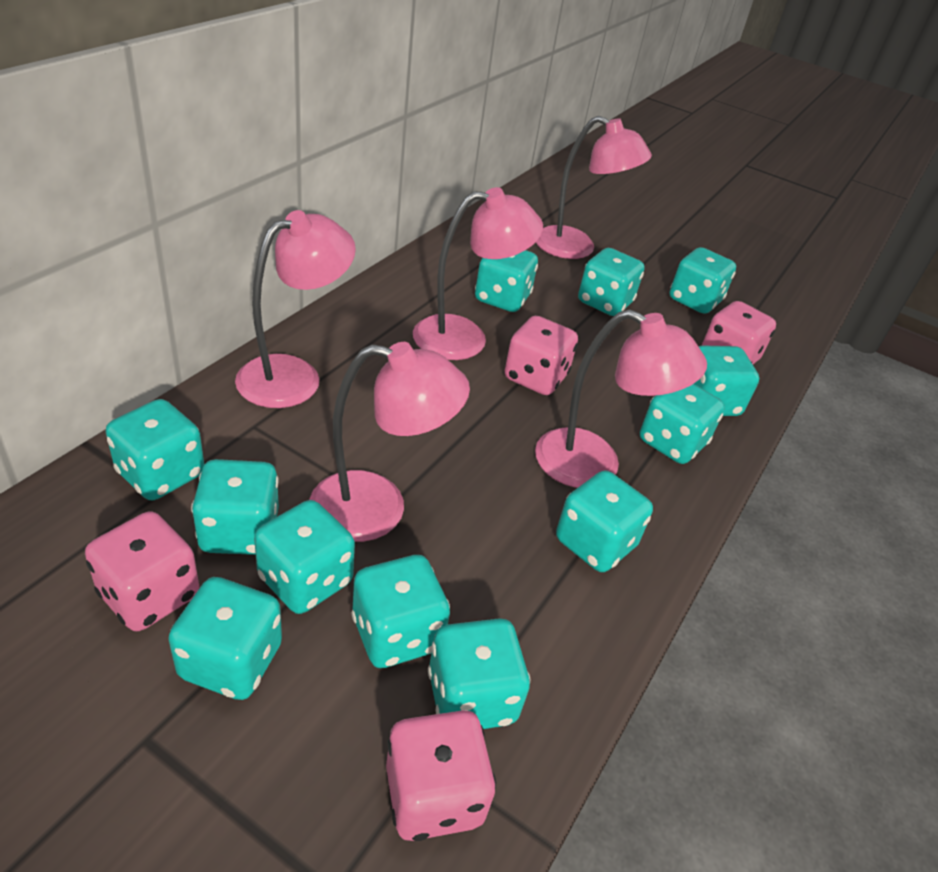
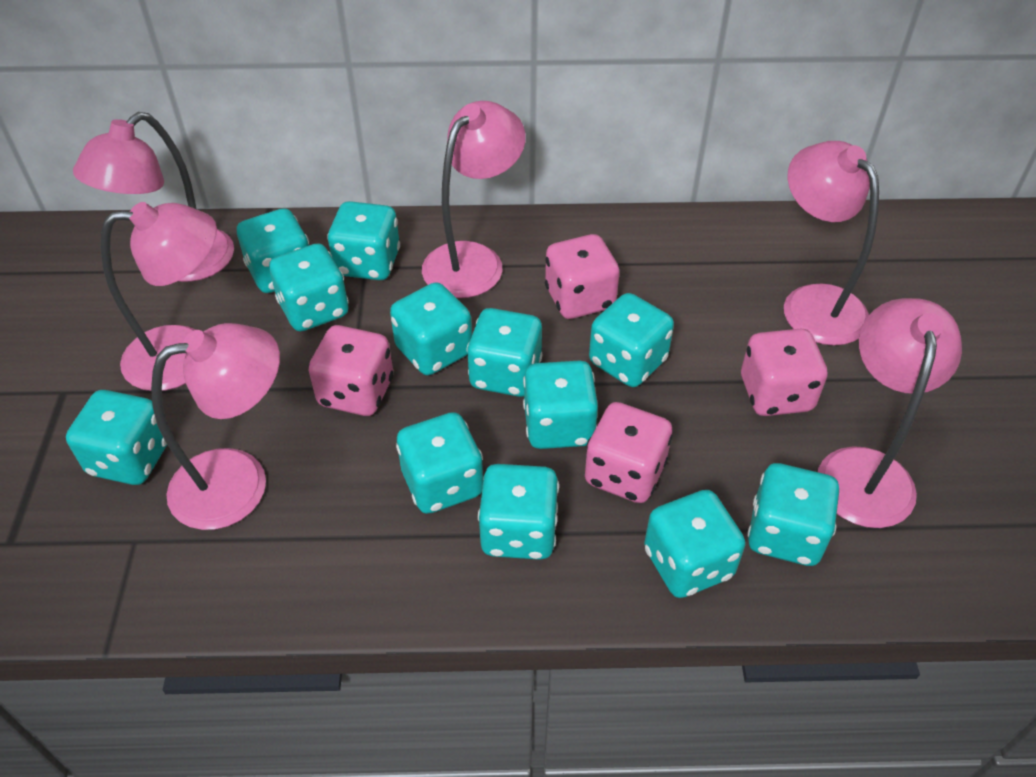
pink lamp: 5 -> 6

